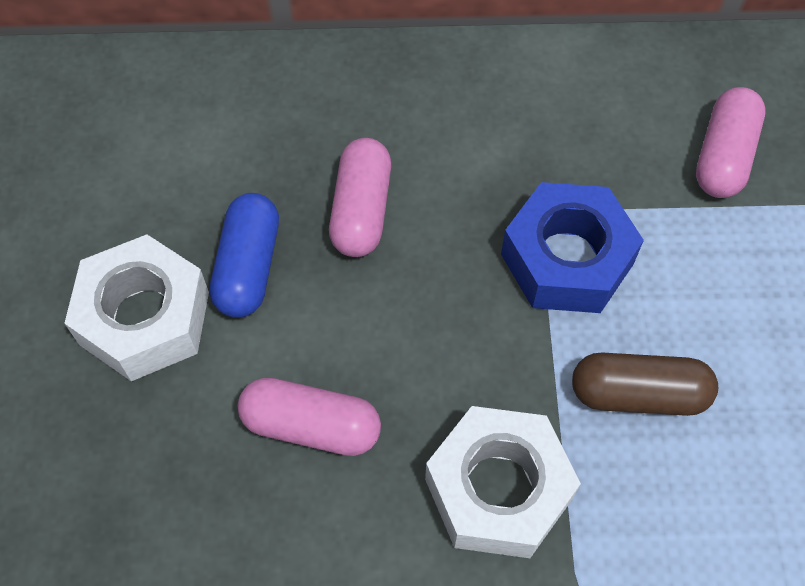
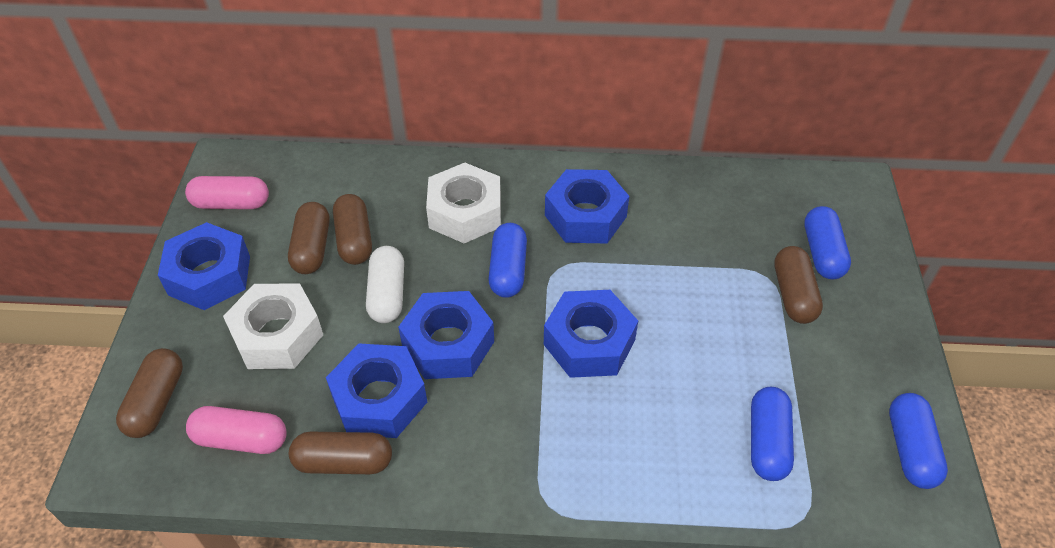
blue capsule: 1 -> 4
blue nut: 1 -> 5
brown capsule: 1 -> 5
pink capsule: 3 -> 2
white capsule: 0 -> 1

